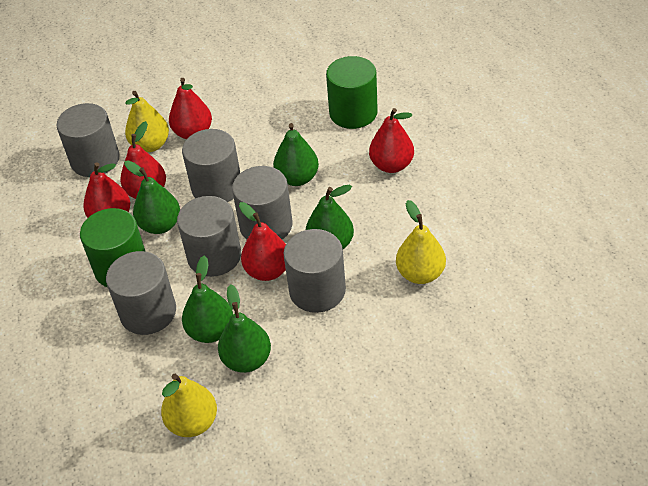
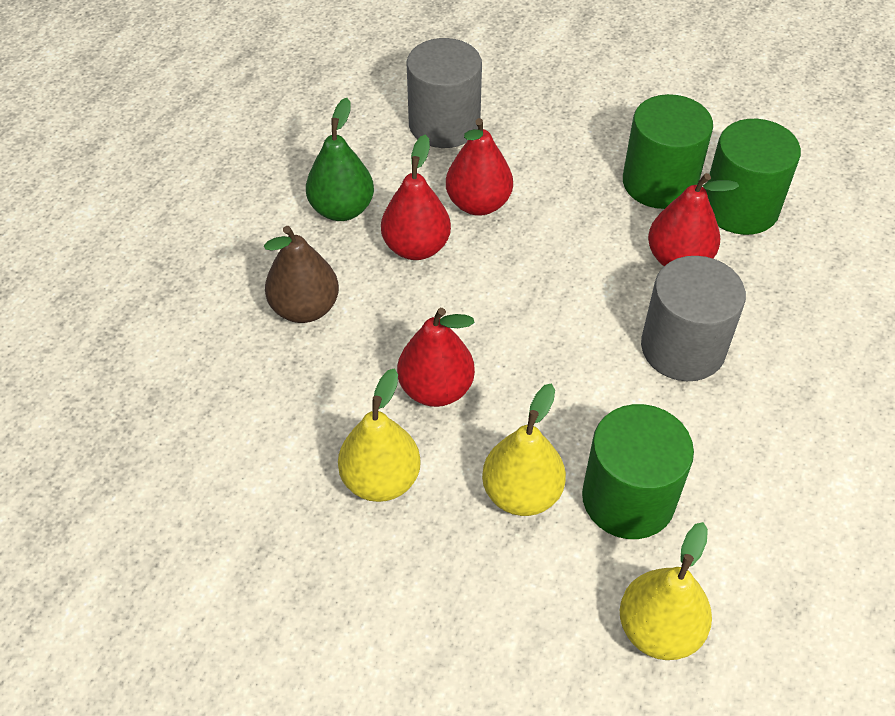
brown pear: 0 -> 1
green cylinder: 2 -> 3
green pear: 5 -> 1
grey cylinder: 6 -> 2
red pear: 5 -> 4

